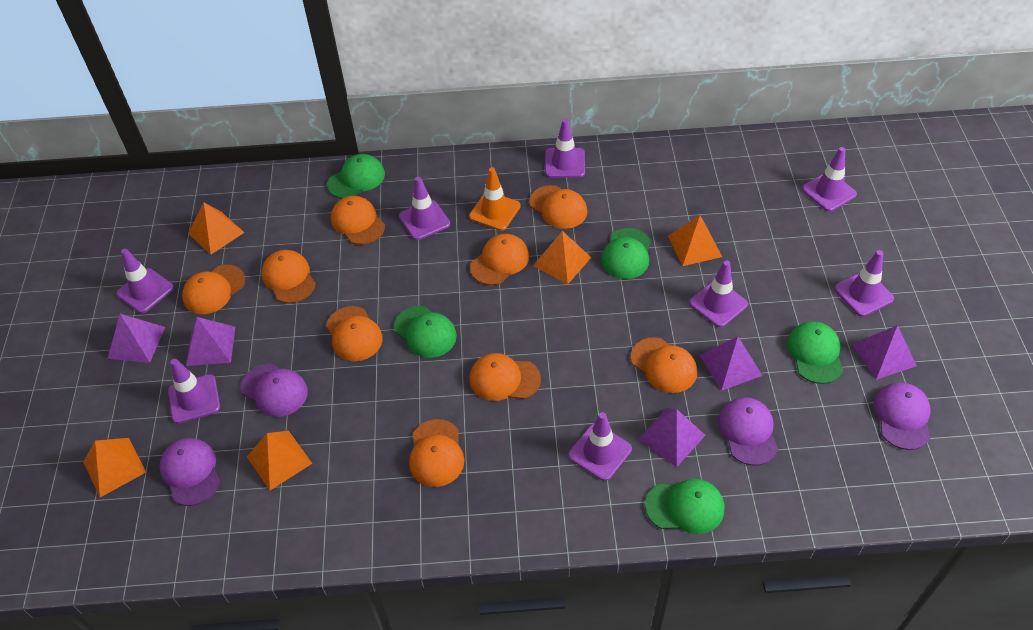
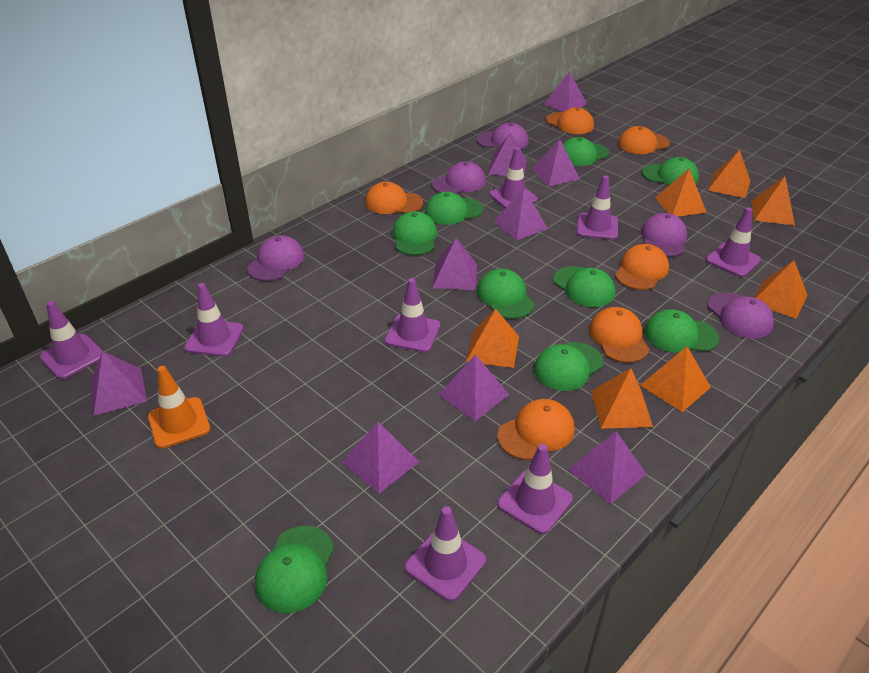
green cap: 5 -> 9
orange cap: 9 -> 6
orange pyramid: 5 -> 7
purple cap: 4 -> 5
purple pyramid: 5 -> 9

